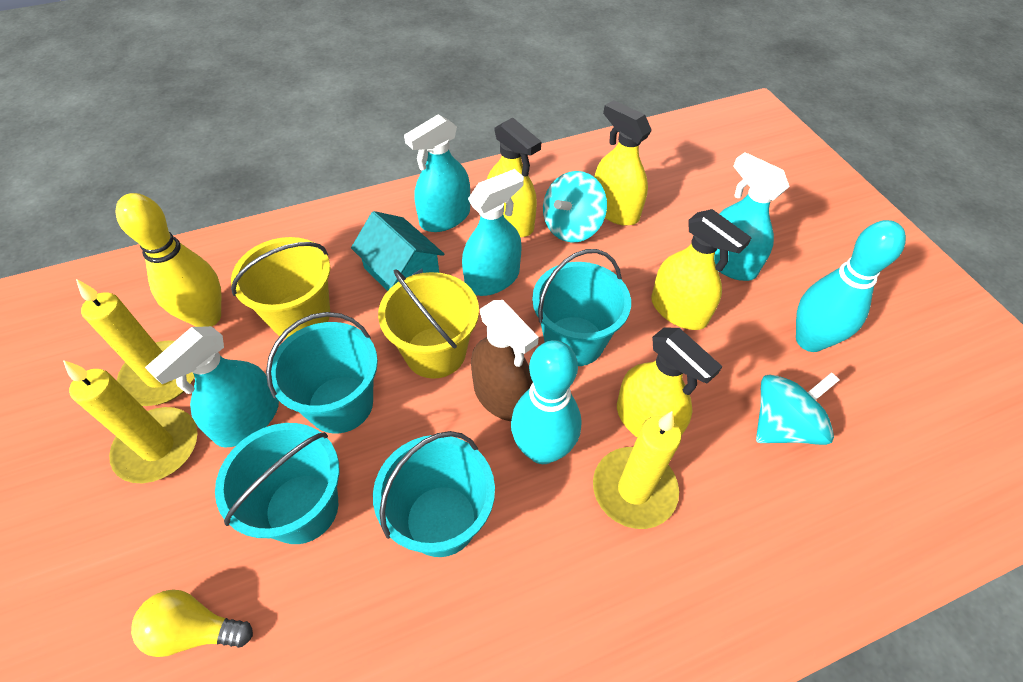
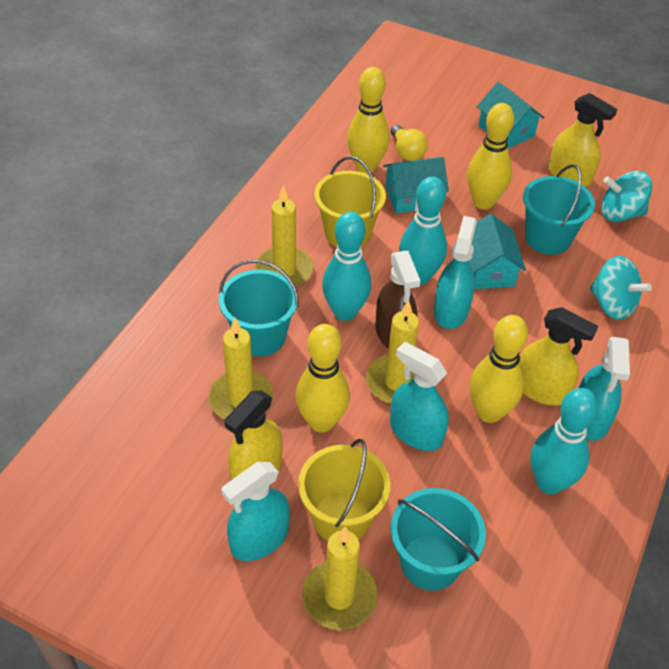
turquoise bowling pin: 2 -> 3
turquoise bucket: 4 -> 3
turquoise house: 1 -> 3
yellow bowling pin: 1 -> 4
yellow candle: 3 -> 4
yellow spray bottle: 4 -> 3

